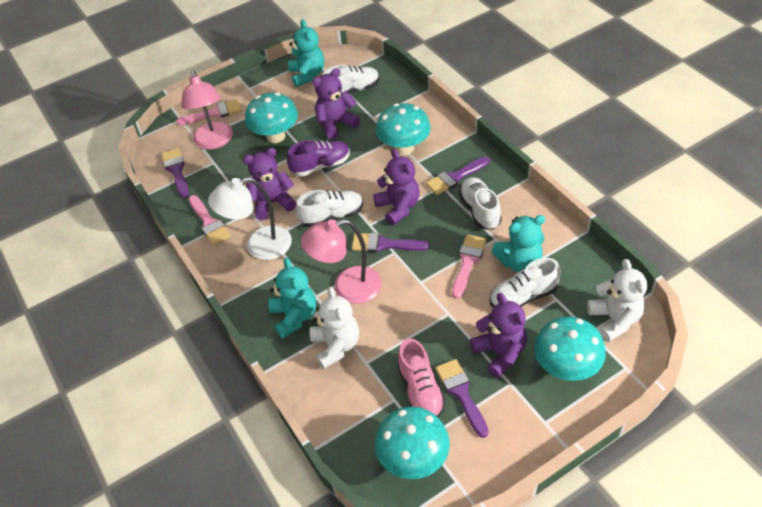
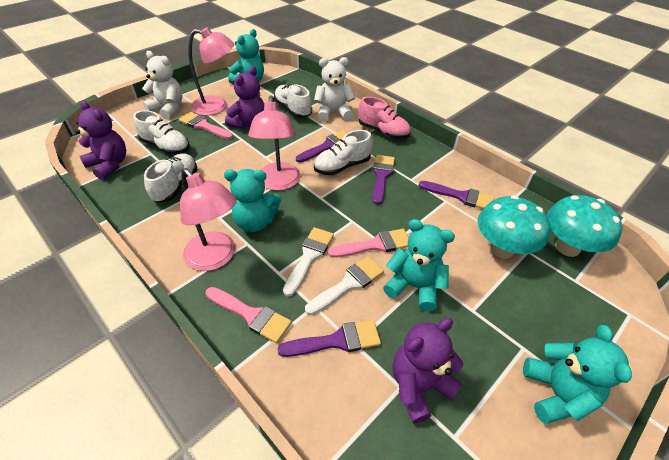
pink lamp: 2 -> 3
purple shoe: 1 -> 0
purple teddy bear: 4 -> 3
turquoise mushroom: 4 -> 2
turquoise teddy bear: 3 -> 4
white brush: 0 -> 2
white lamp: 1 -> 0

